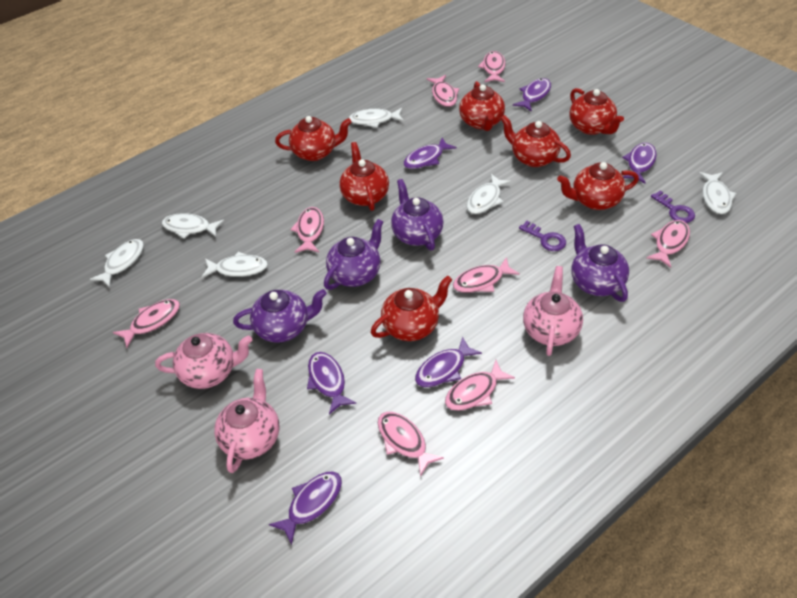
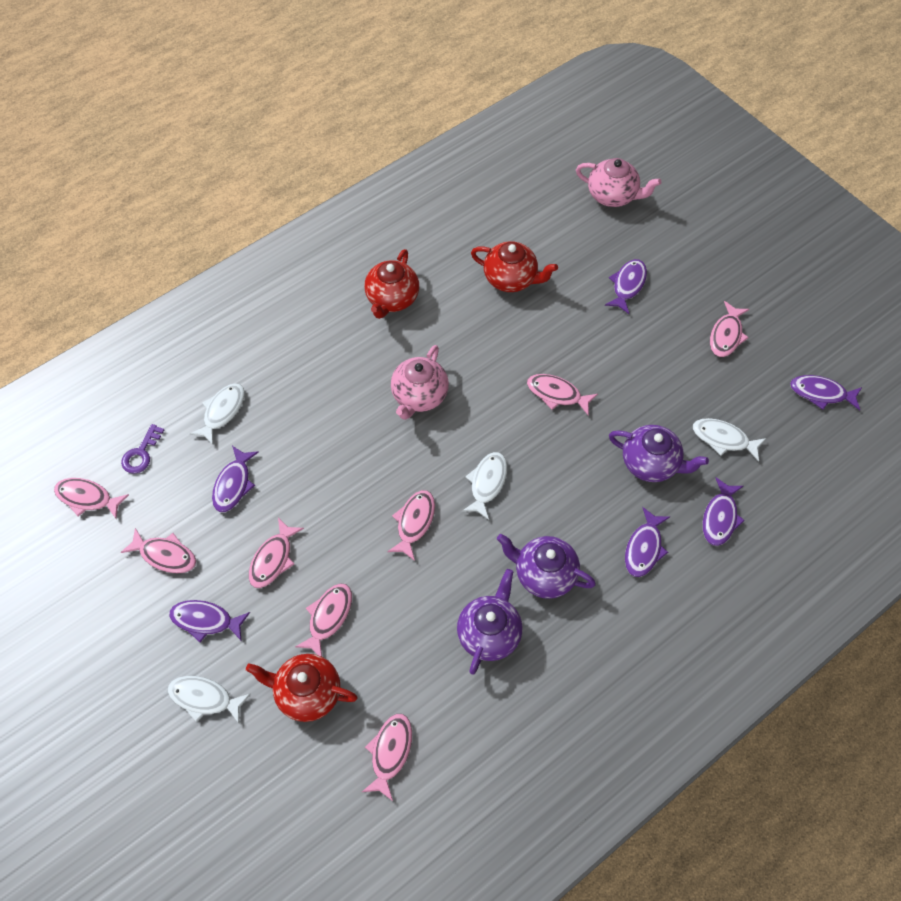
pink teapot: 3 -> 2
purple key: 2 -> 1
purple teapot: 4 -> 3
red teapot: 7 -> 3
white fish: 6 -> 4

